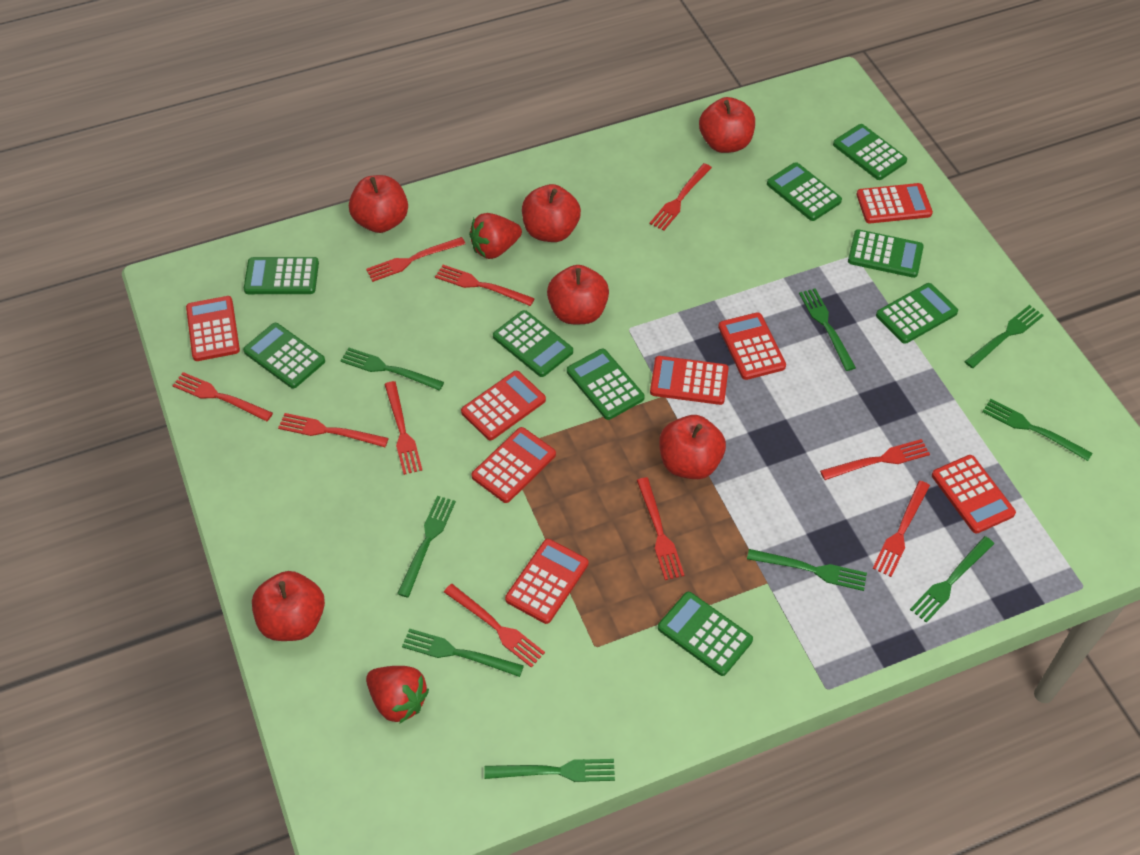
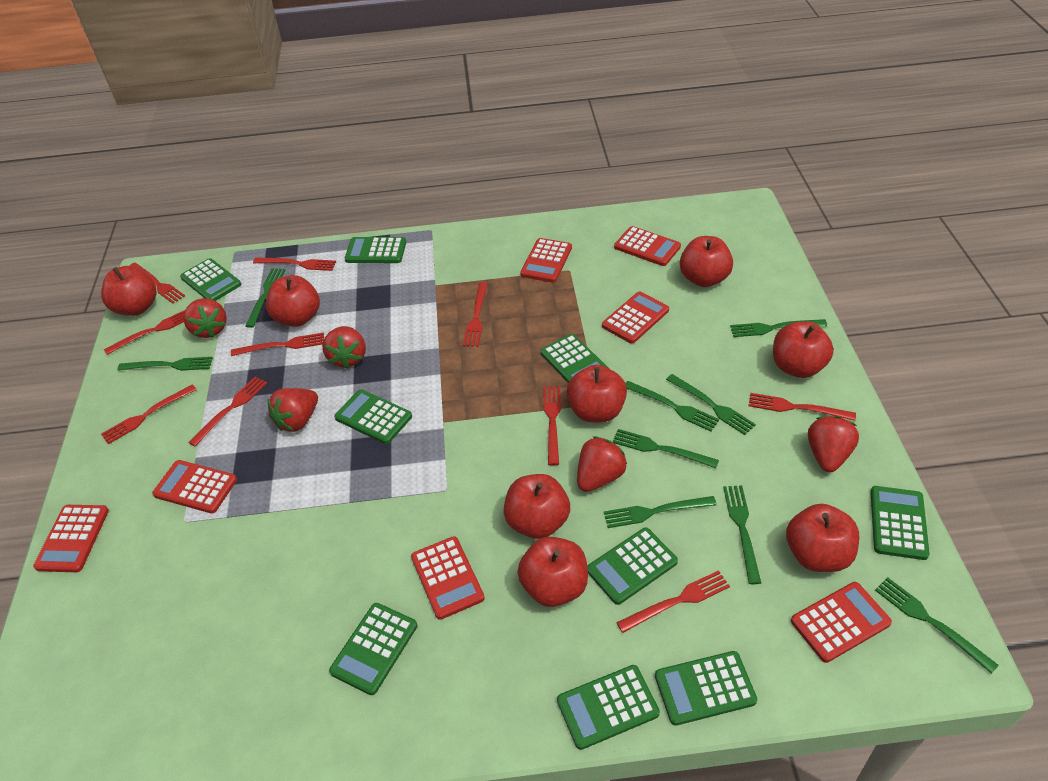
red apple: 6 -> 8
red calculator: 8 -> 7
red strawberry: 2 -> 5

